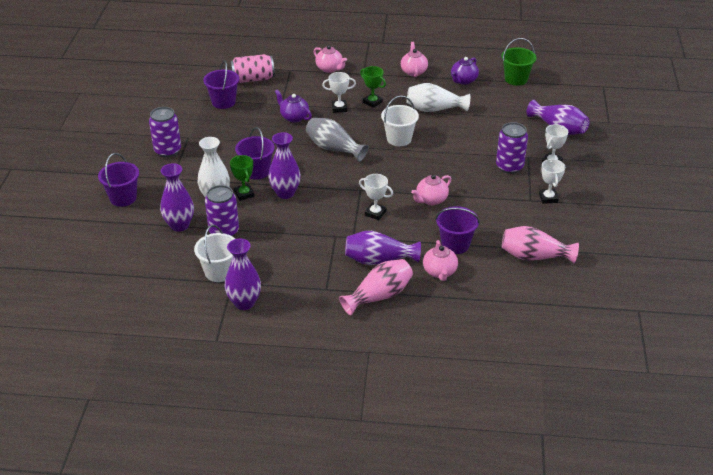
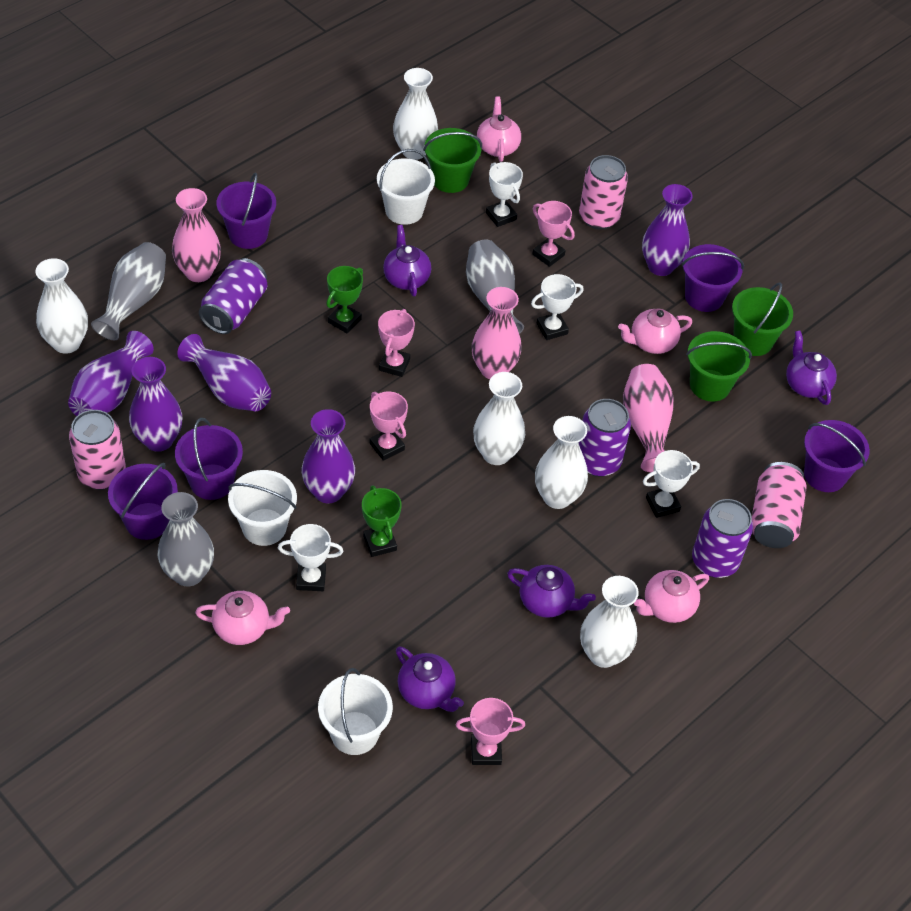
green bucket: 1 -> 3
grey vase: 1 -> 3
pink can: 1 -> 3
pink trophy: 0 -> 4
pink vase: 2 -> 3
purple bucket: 4 -> 5
purple teapot: 2 -> 4
white bucket: 2 -> 3
white vase: 2 -> 5

